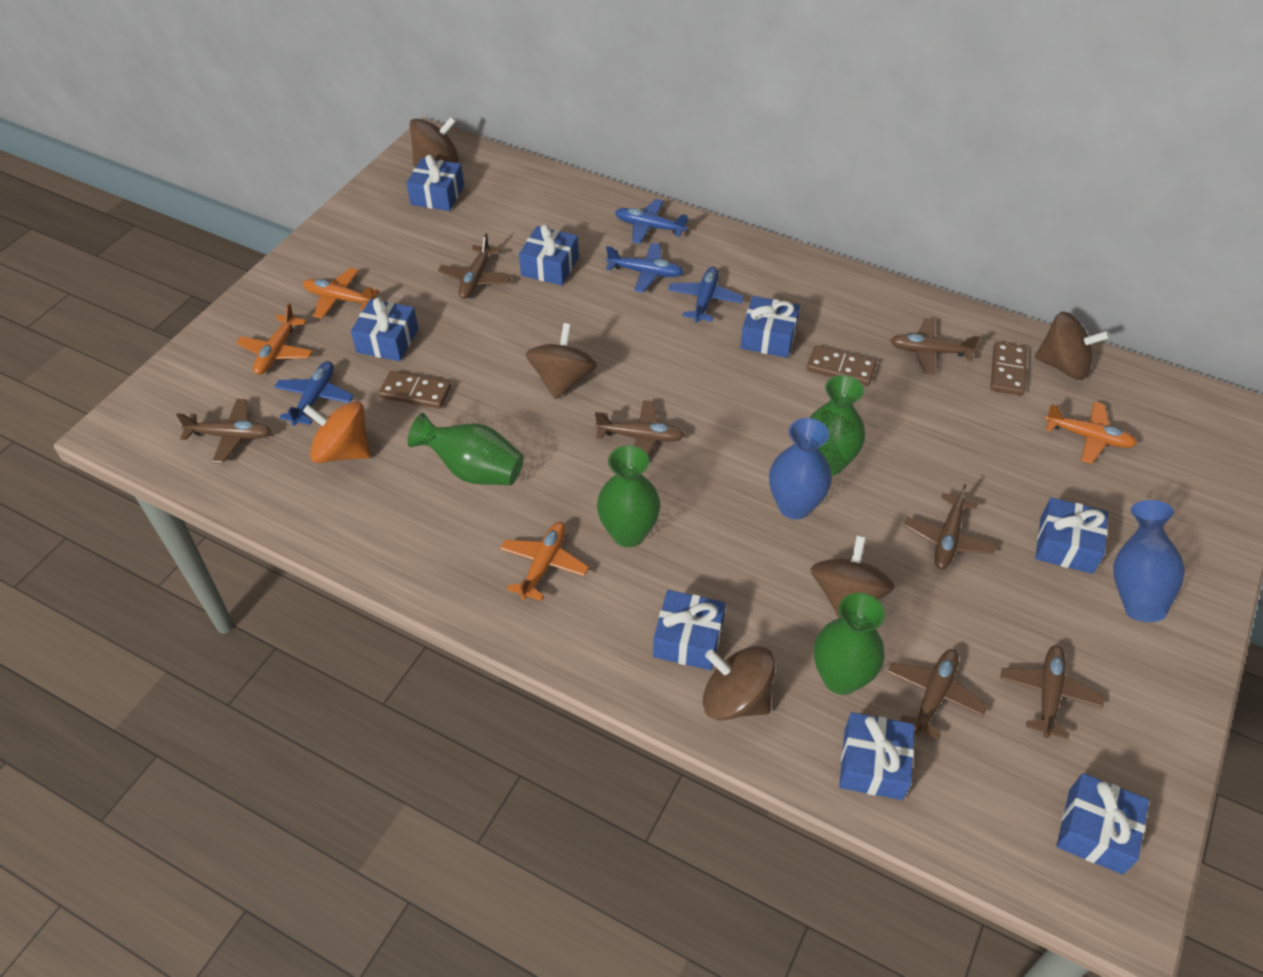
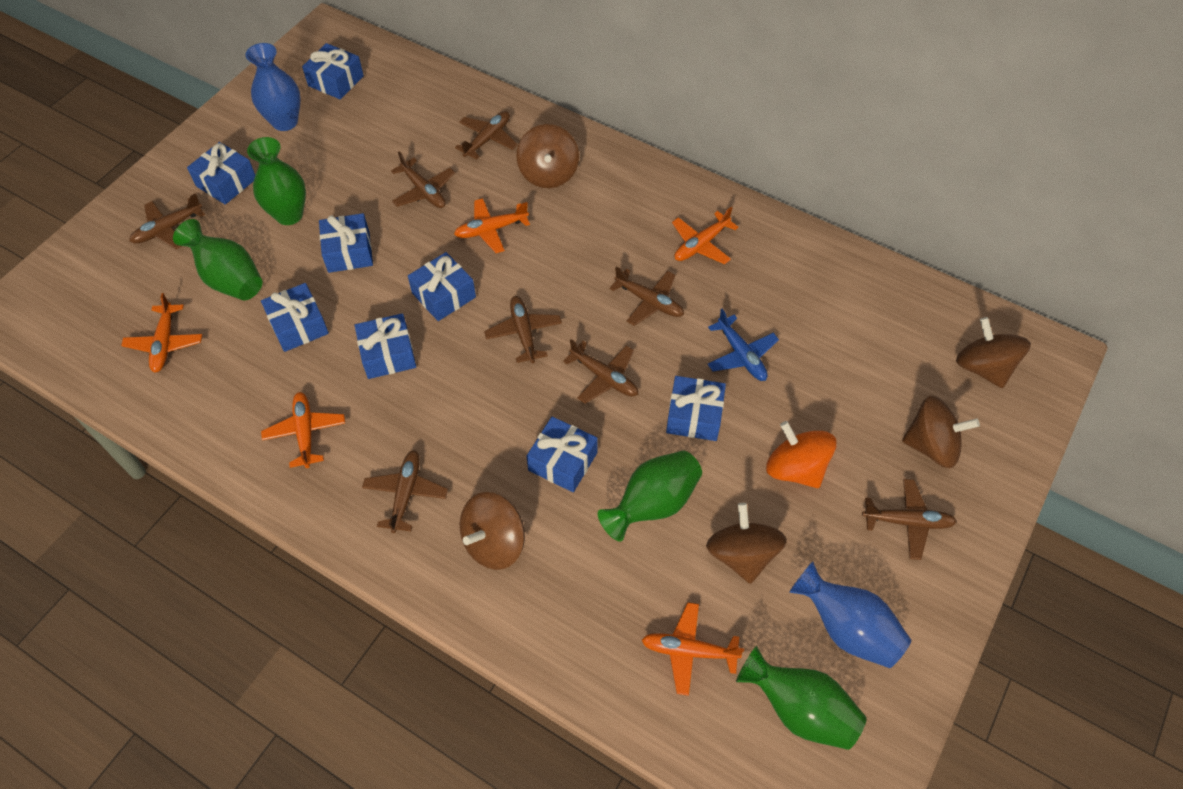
blue plane: 4 -> 1
brown domino: 3 -> 0
brown plane: 7 -> 8
orange plane: 4 -> 5

